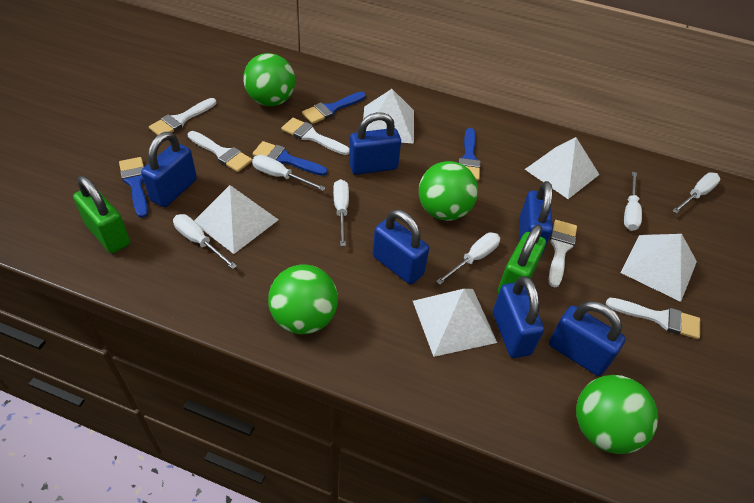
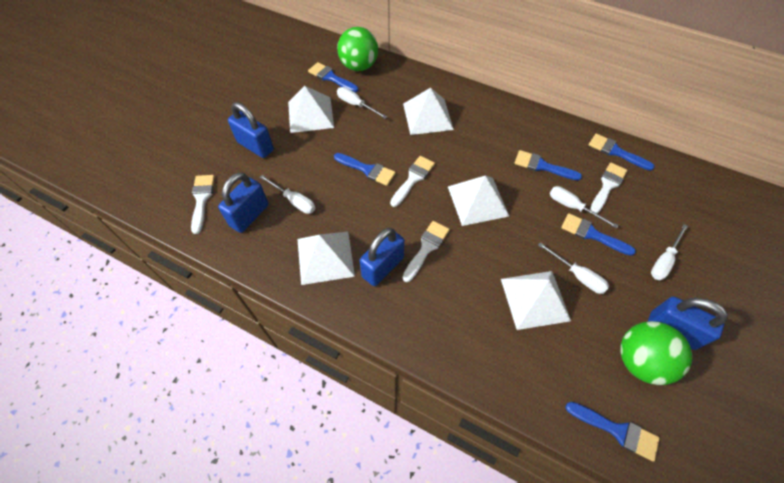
blue brush: 4 -> 6
blue padlock: 6 -> 4
green ball: 4 -> 2
green padlock: 2 -> 0
white brush: 5 -> 4
white screwdriver: 6 -> 5

